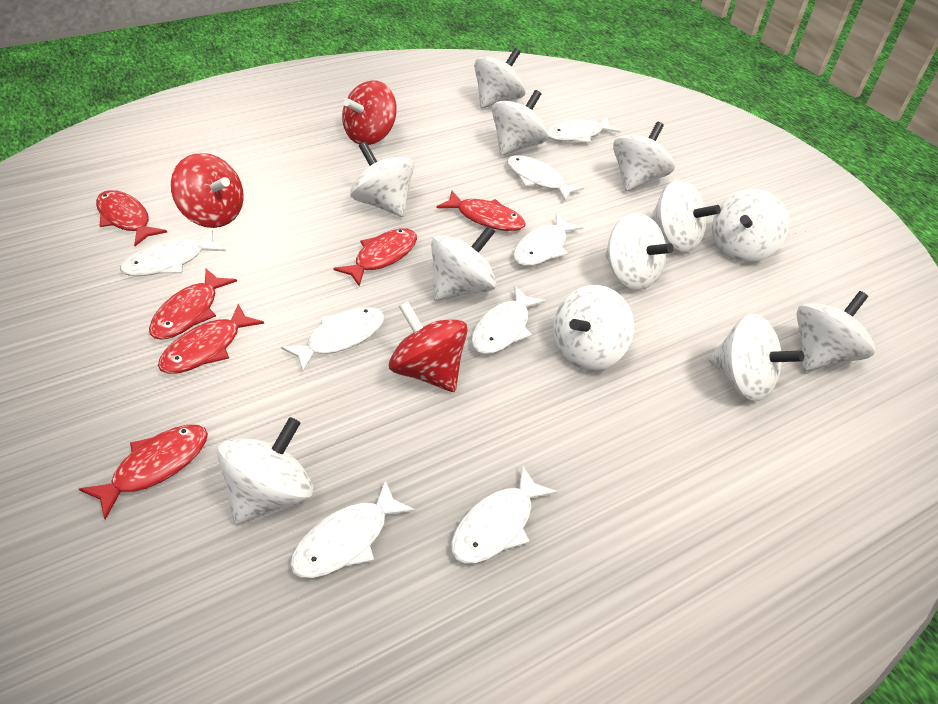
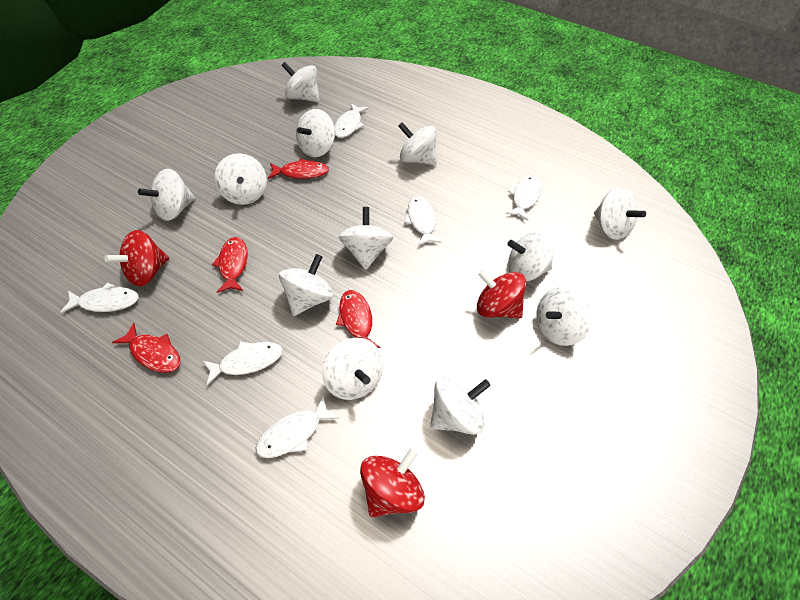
red fish: 6 -> 4
white fish: 8 -> 6

